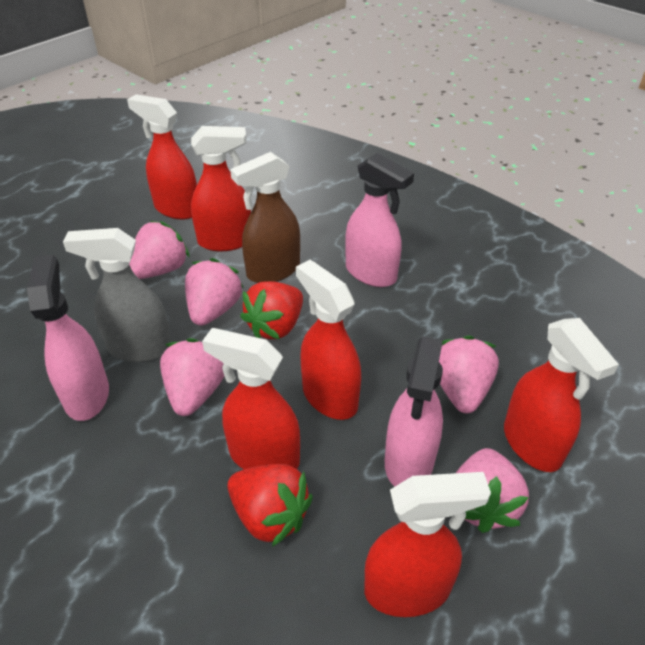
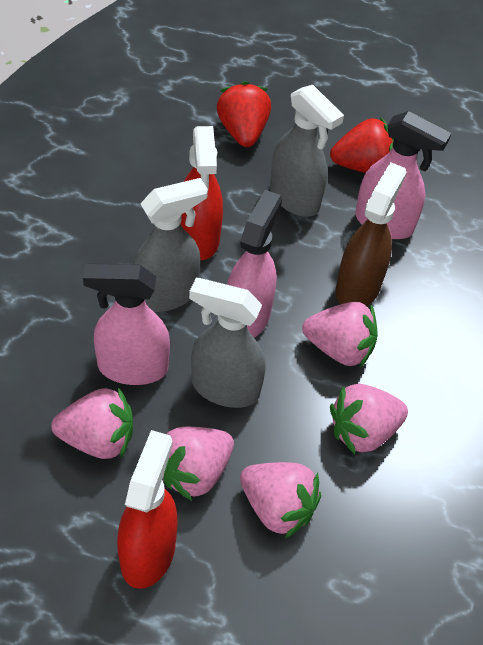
grey spray bottle: 1 -> 3
red spray bottle: 6 -> 2

